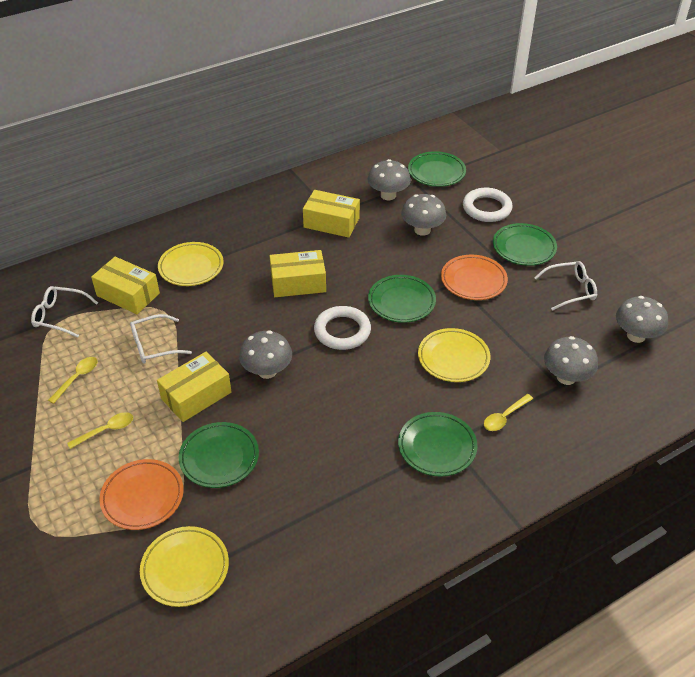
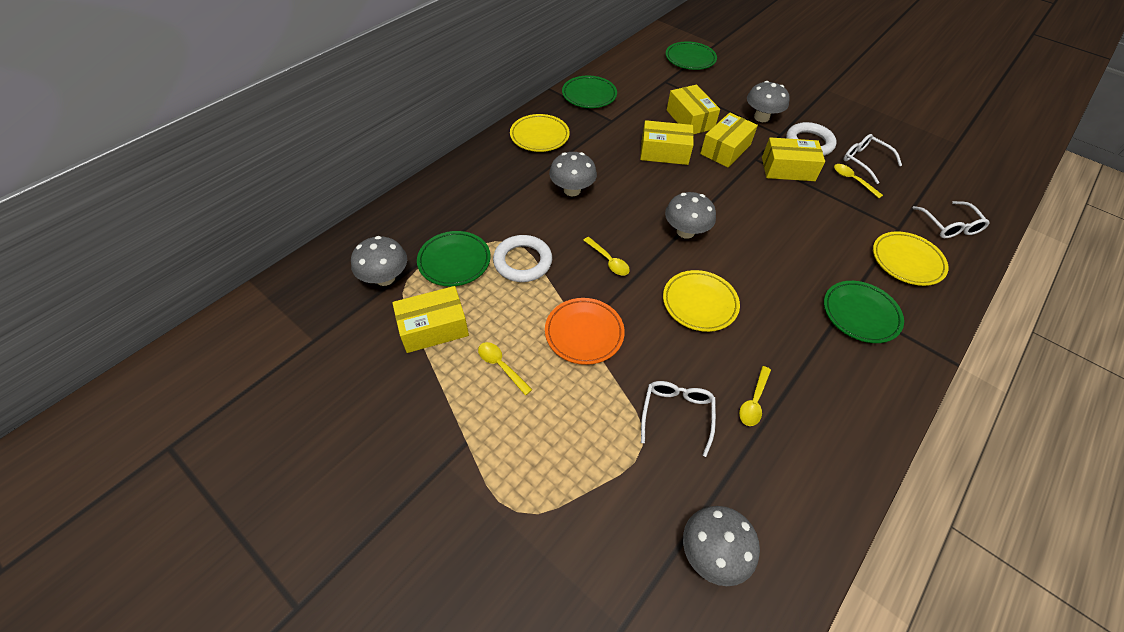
green plate: 5 -> 4
orange plate: 2 -> 1
yellow box: 4 -> 5
yellow spoon: 3 -> 4

